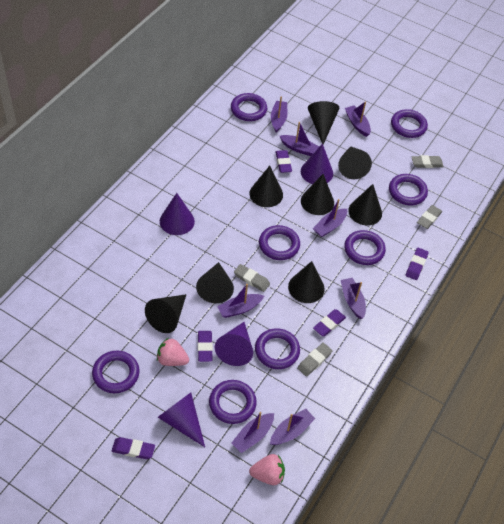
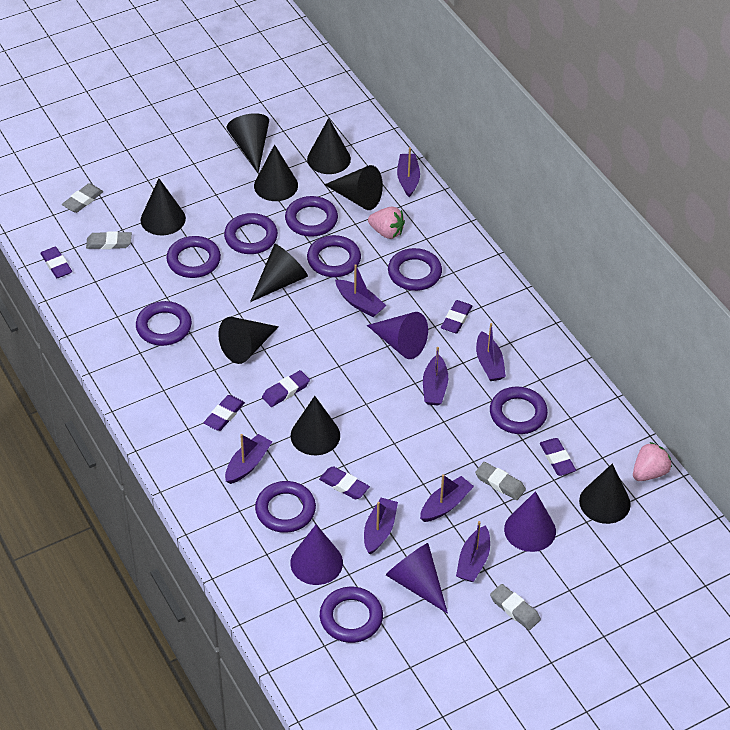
black cone: 8 -> 9
purple eraser: 5 -> 6
purple ring: 8 -> 9

